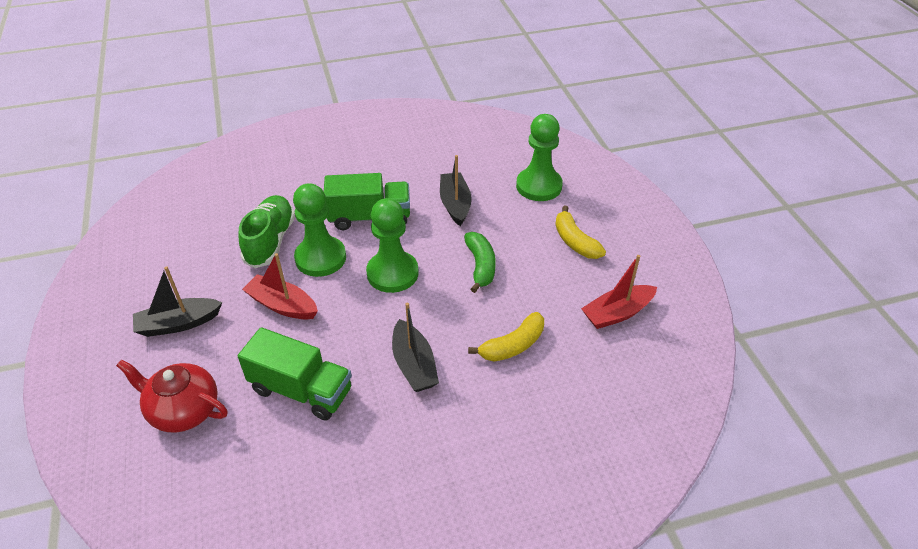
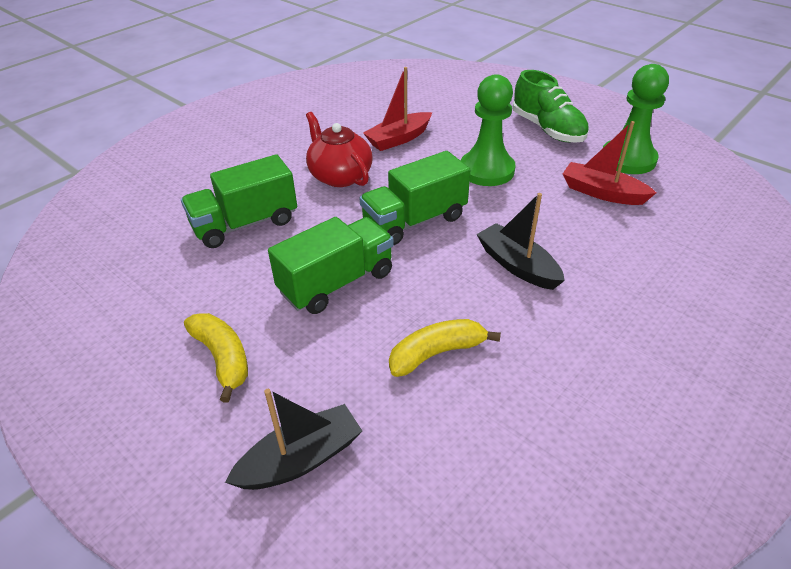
black boat: 3 -> 2
green banana: 1 -> 0
green pawn: 3 -> 2
green truck: 2 -> 3

